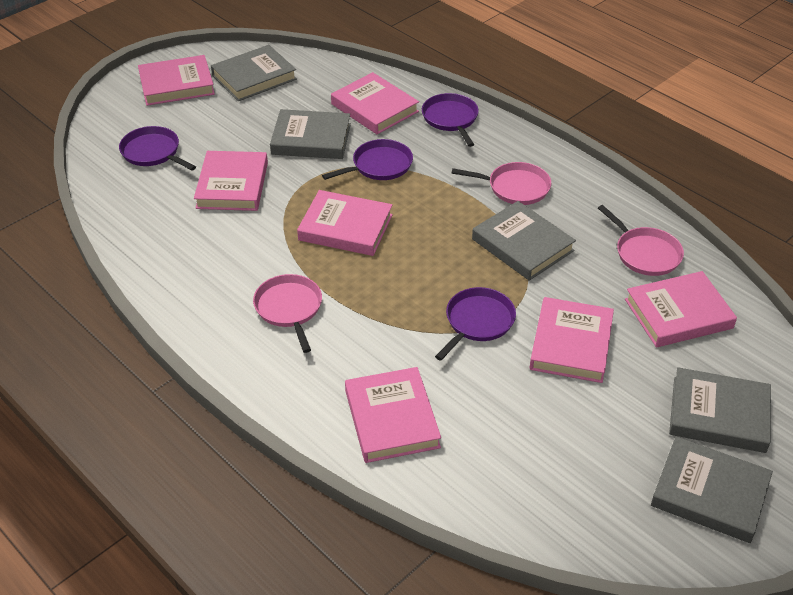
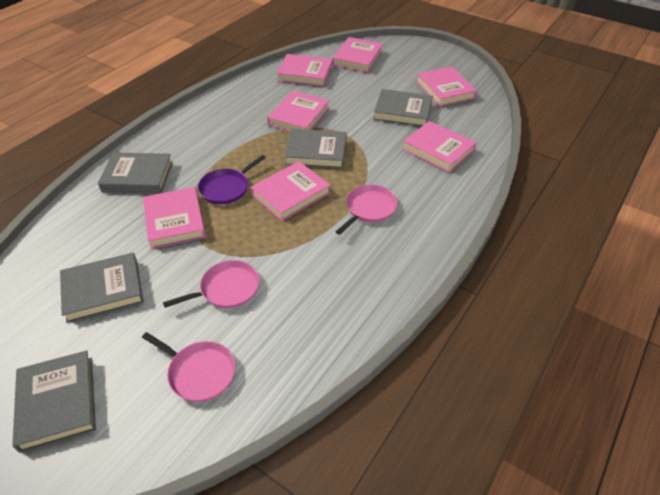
purple pan: 4 -> 1

